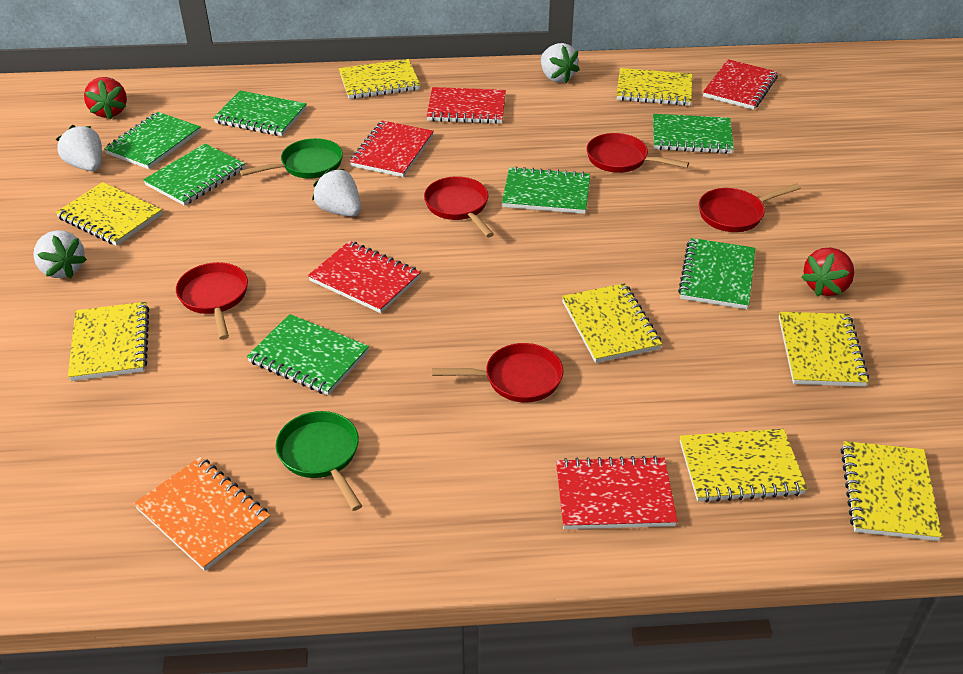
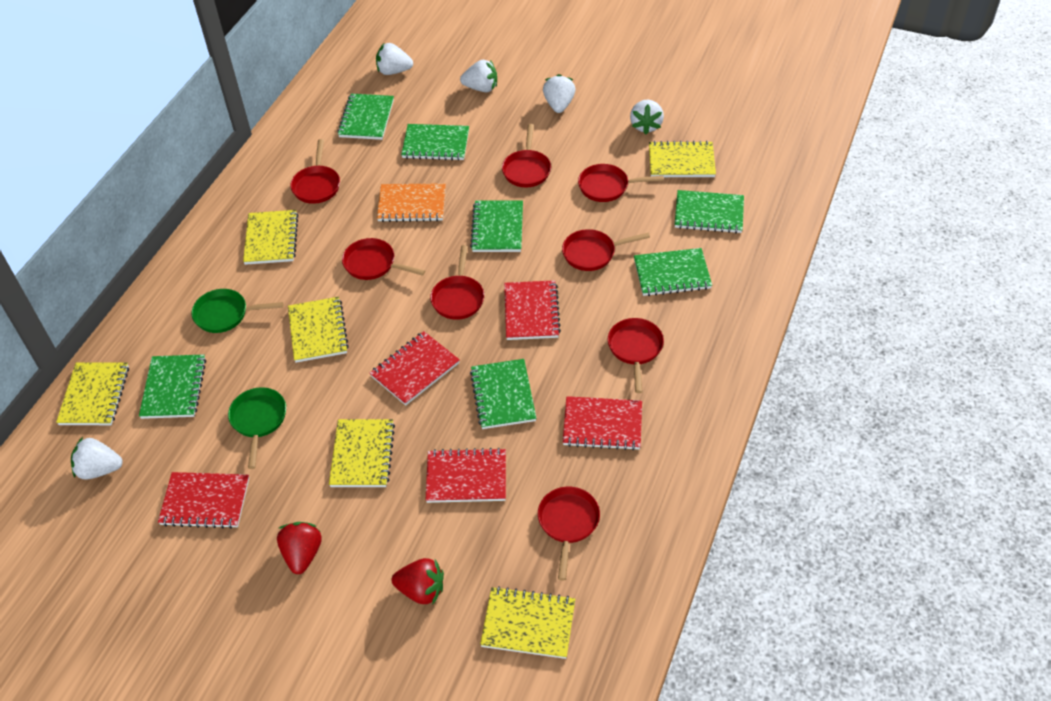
red pan: 5 -> 8
white strawberry: 4 -> 5
yellow notebook: 8 -> 6

